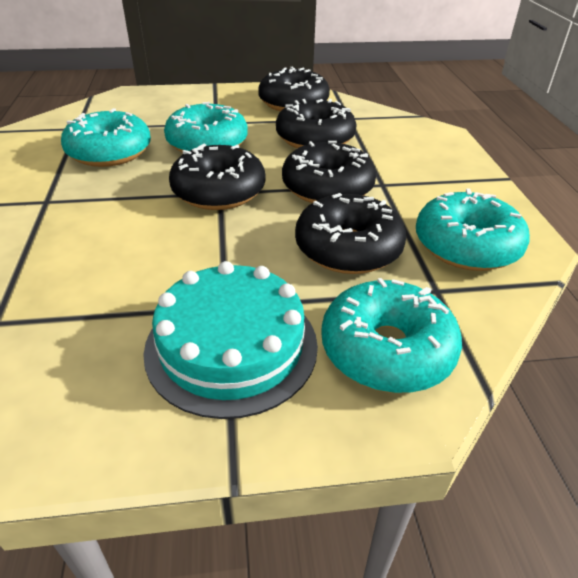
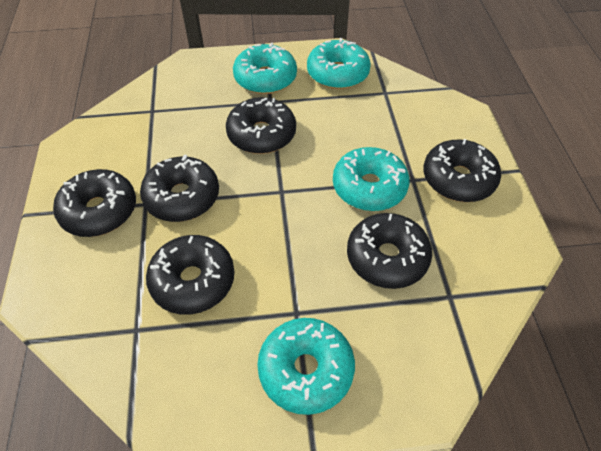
black donut: 5 -> 6
turquoise cake: 1 -> 0

